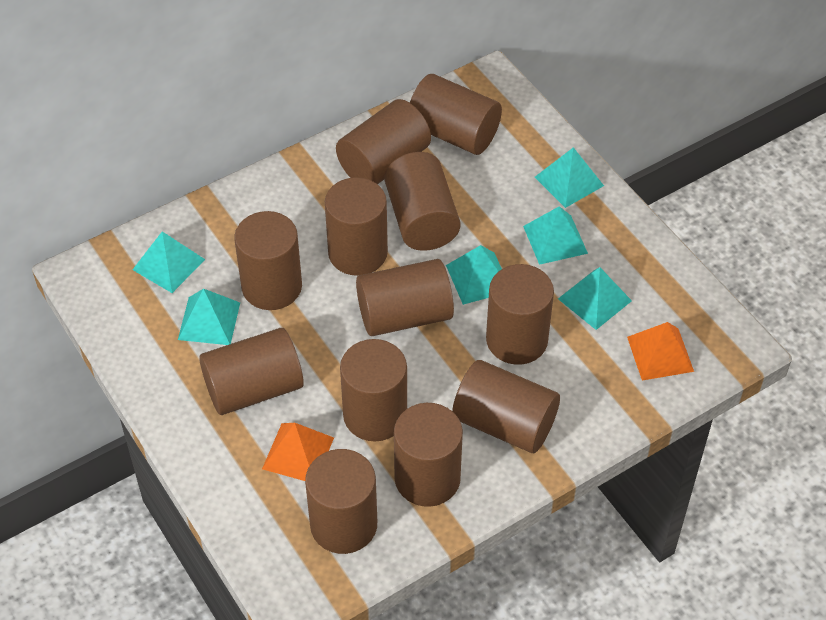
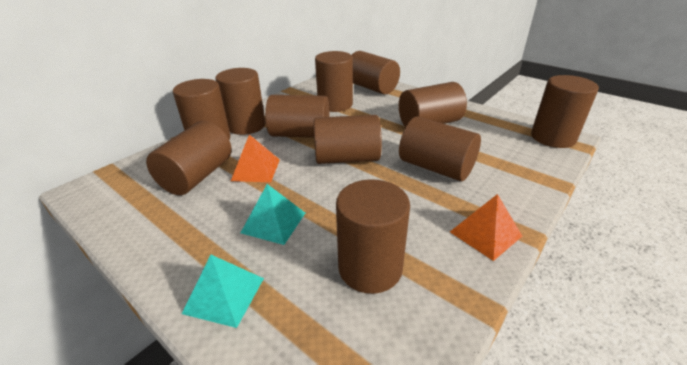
brown cylinder: 12 -> 11
turquoise pyramid: 6 -> 2

